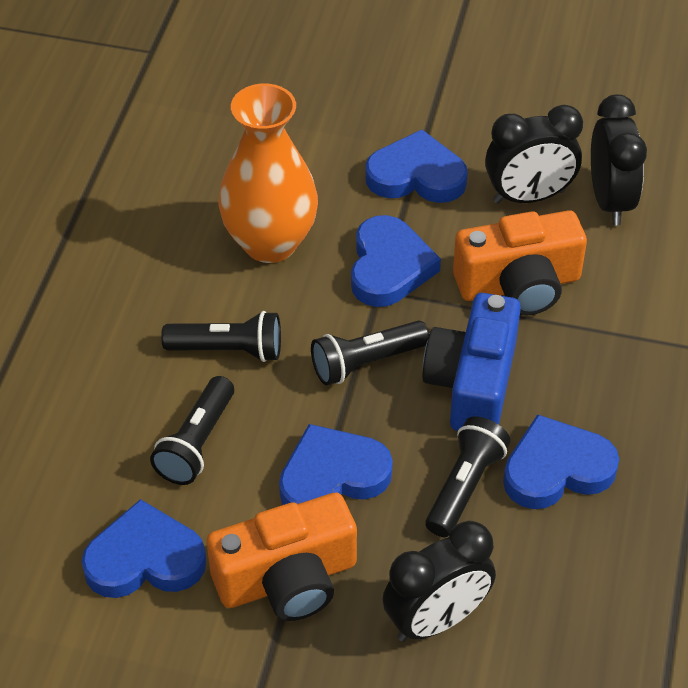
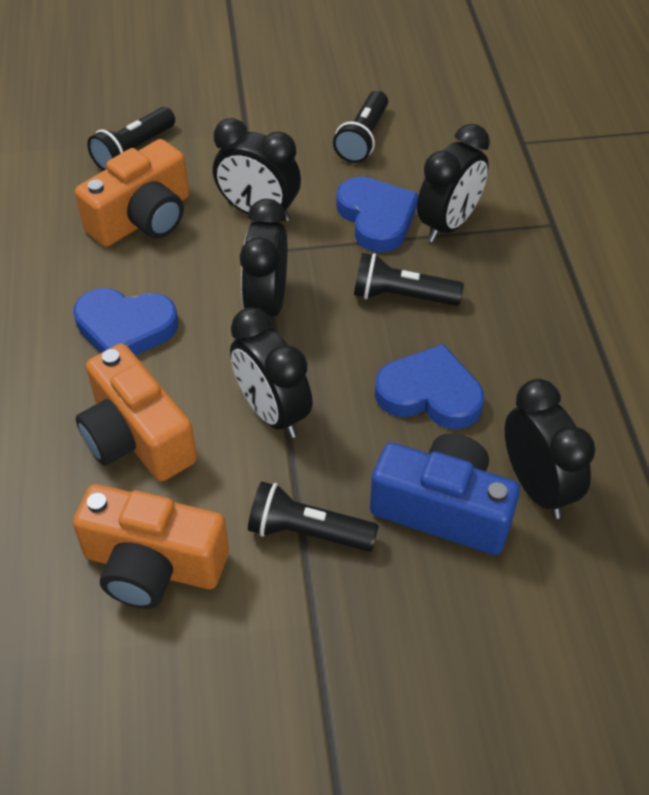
black clock: 3 -> 5
blue heart: 5 -> 3
orange camera: 2 -> 3
orange vase: 1 -> 0

